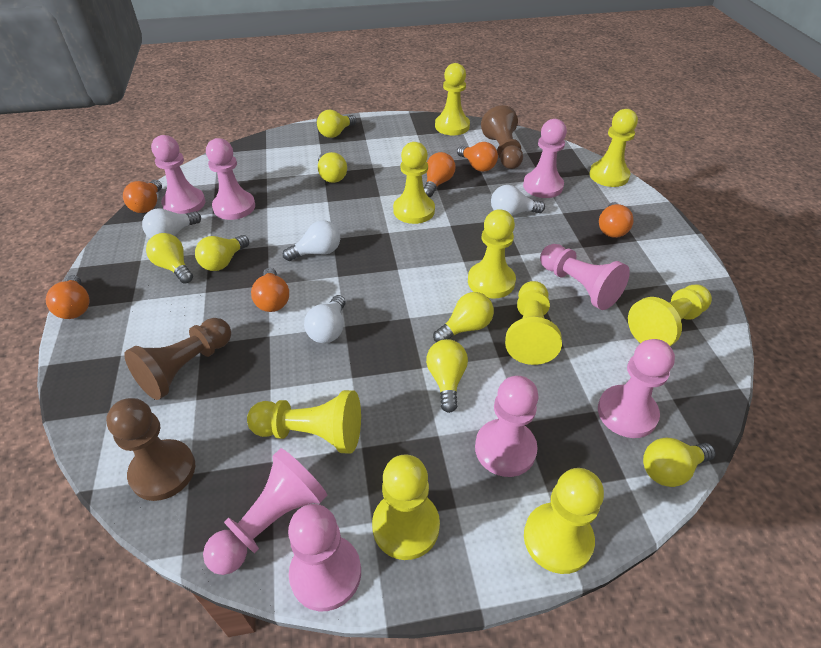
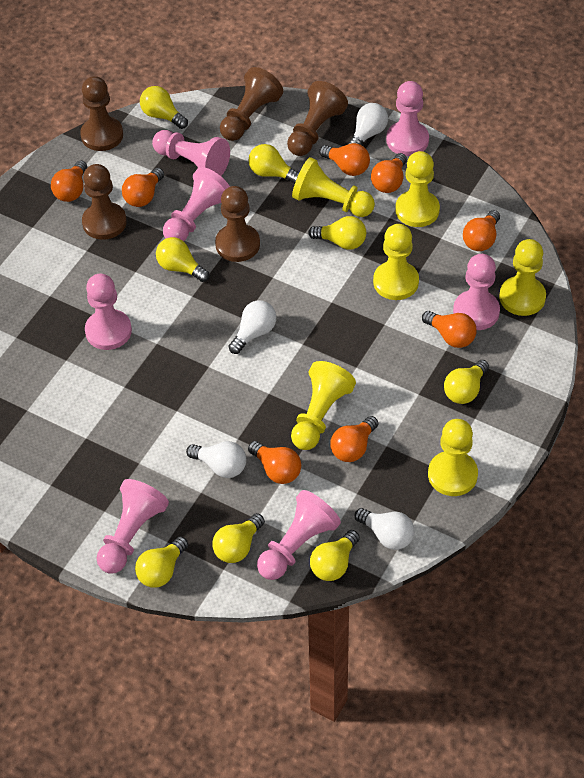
brown pawn: 3 -> 5
orange light bulb: 6 -> 8
pink pawn: 8 -> 7
yellow light bulb: 7 -> 8
yellow pawn: 9 -> 6

